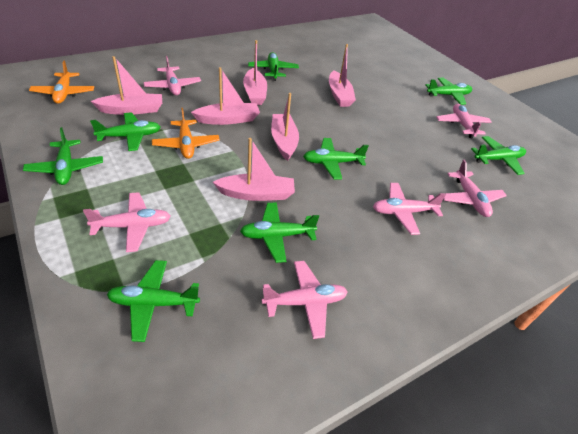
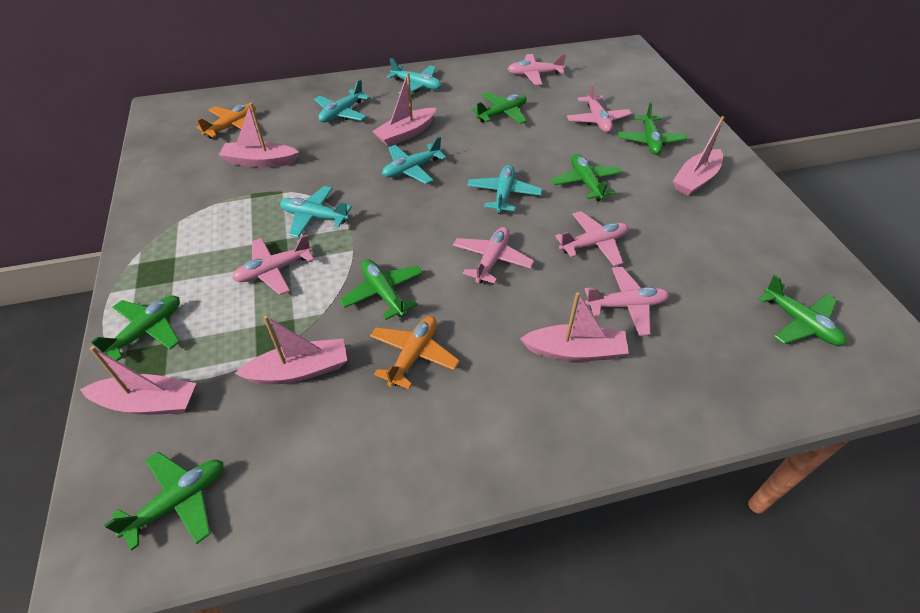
green plane: 8 -> 7
turquoise plane: 0 -> 5

